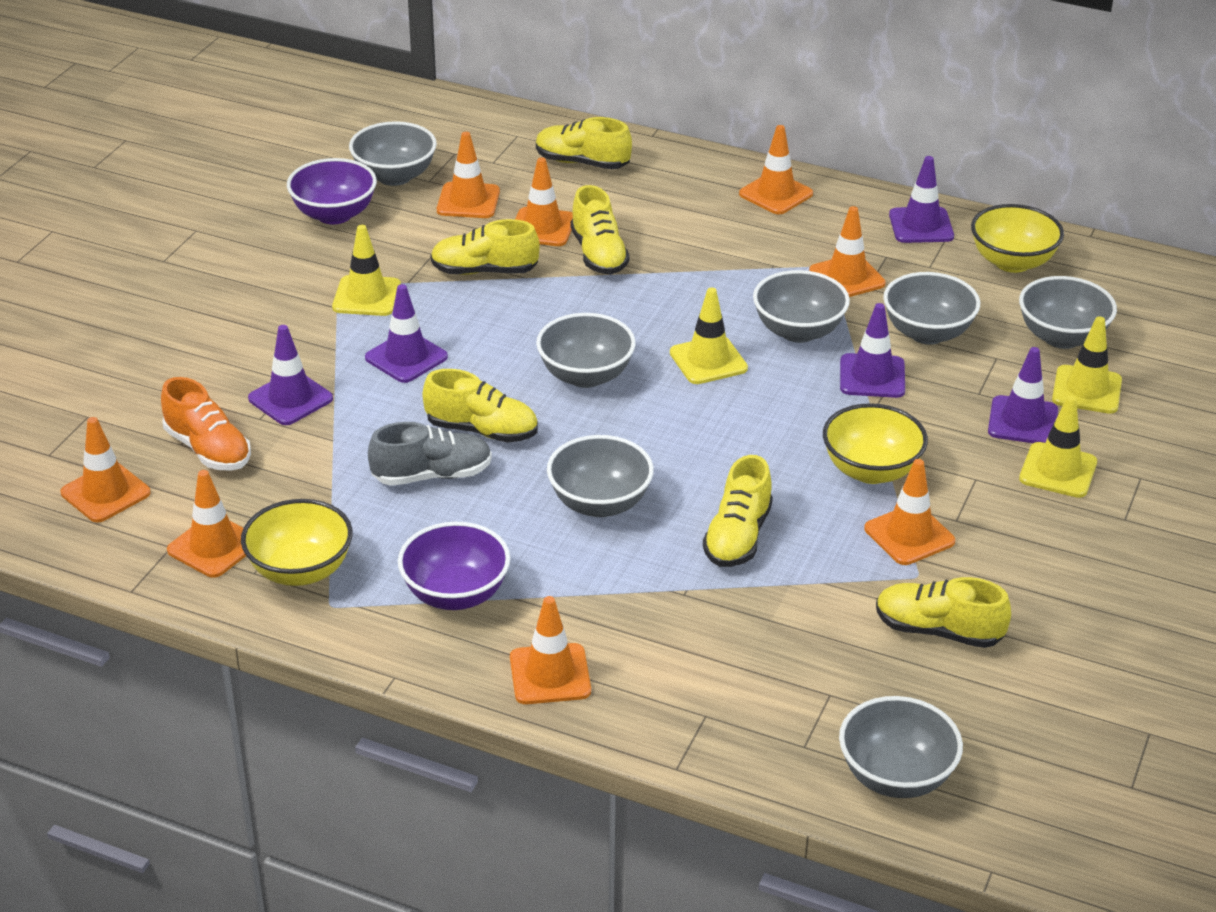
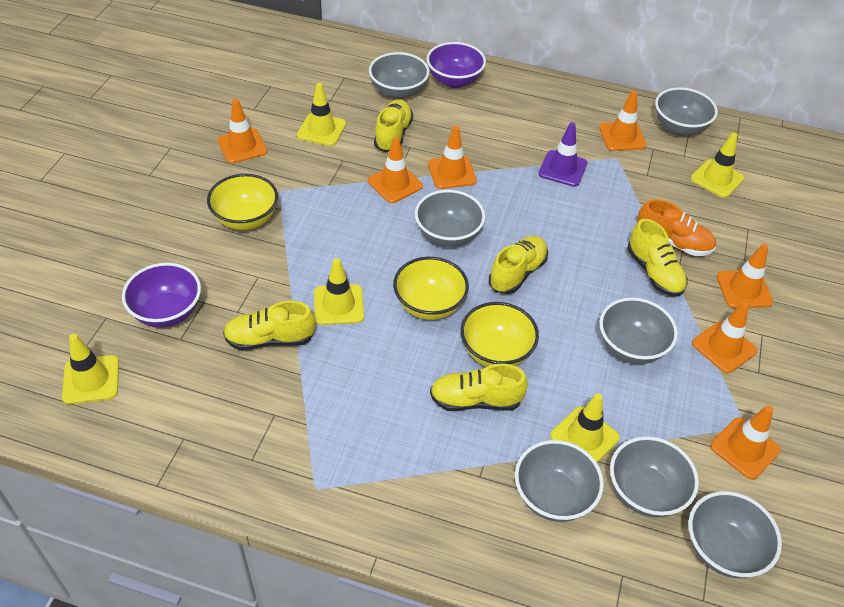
grey shoe: 1 -> 0
orange traffic cone: 8 -> 7
purple traffic cone: 5 -> 1
yellow shoe: 6 -> 5
yellow traffic cone: 4 -> 5

